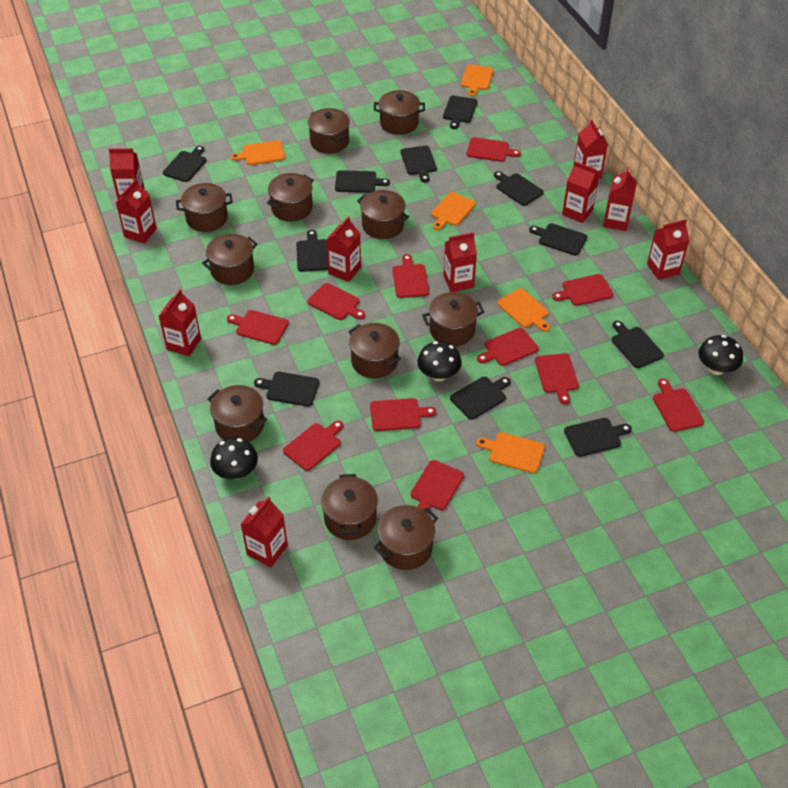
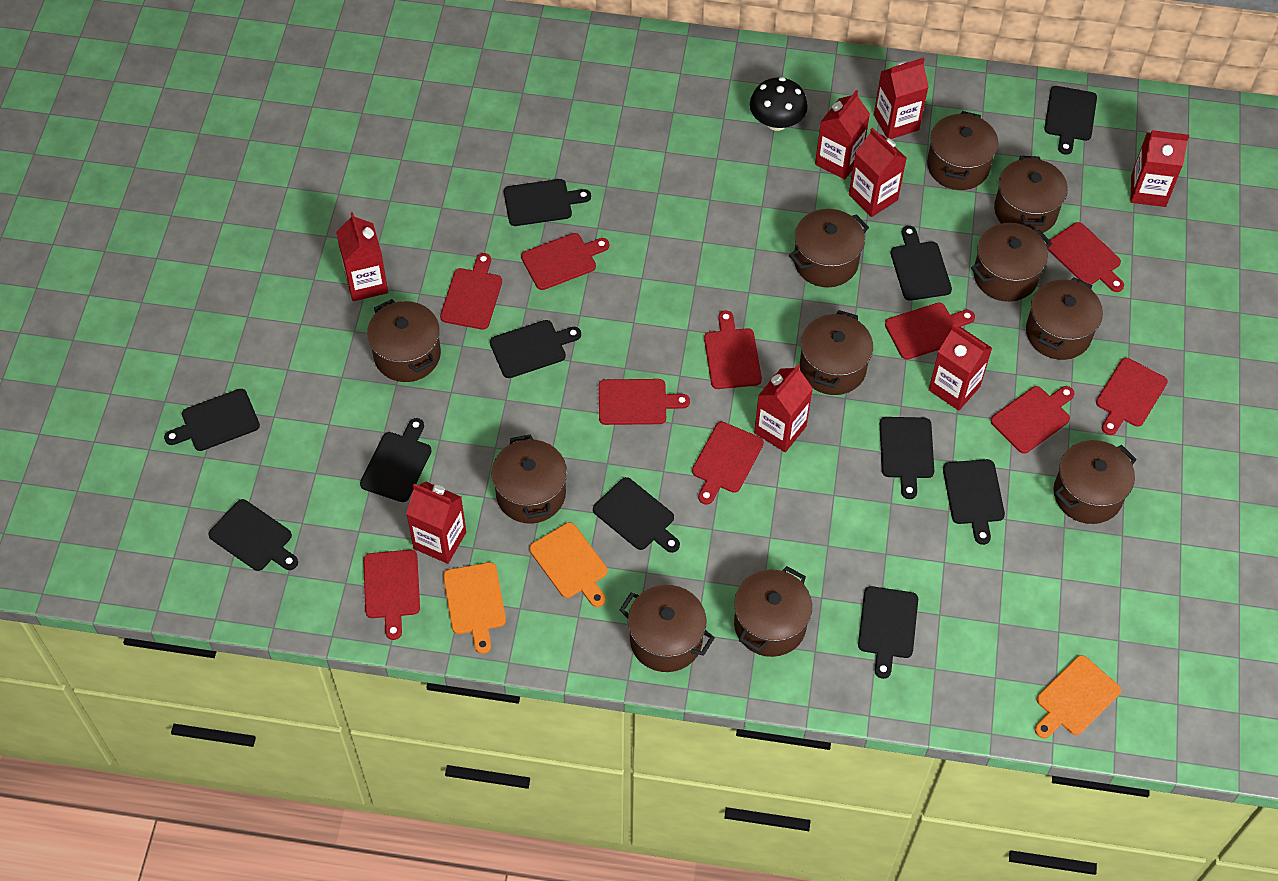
black mushroom: 3 -> 1
orange cutting board: 5 -> 3
red carton: 10 -> 8
red cutting board: 11 -> 10

